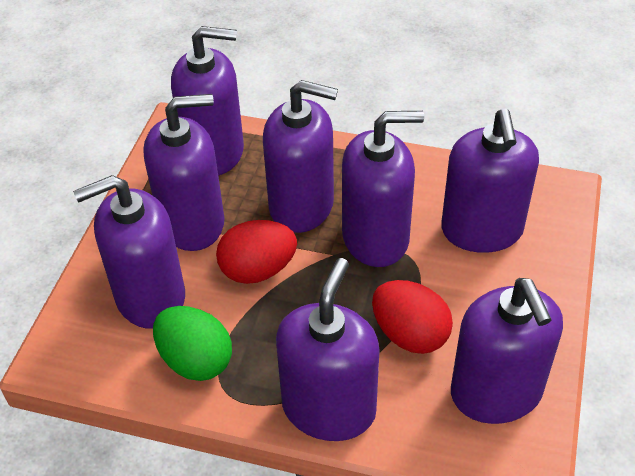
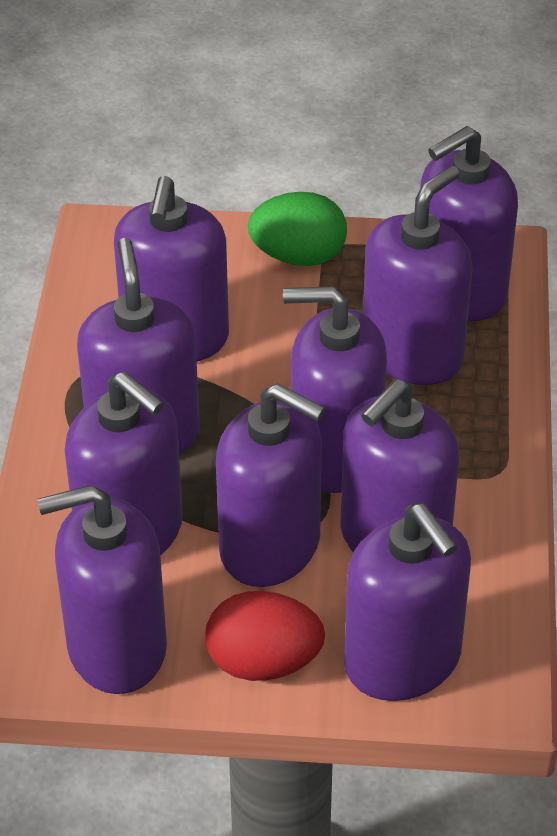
purple soap dispenser: 8 -> 10
red egg: 2 -> 1

